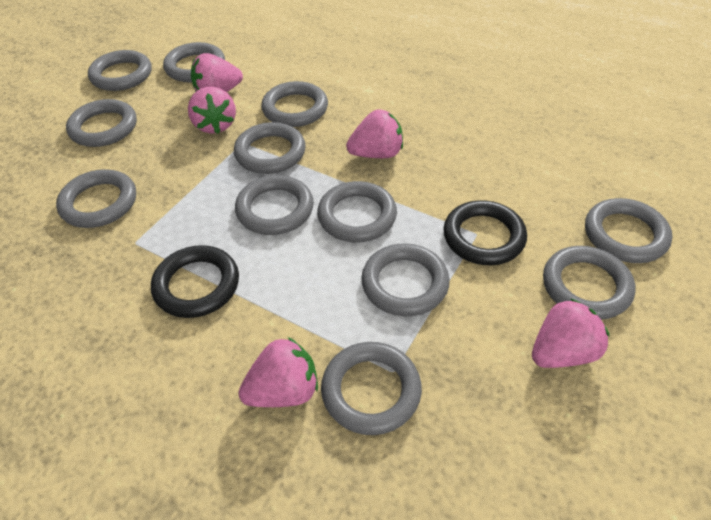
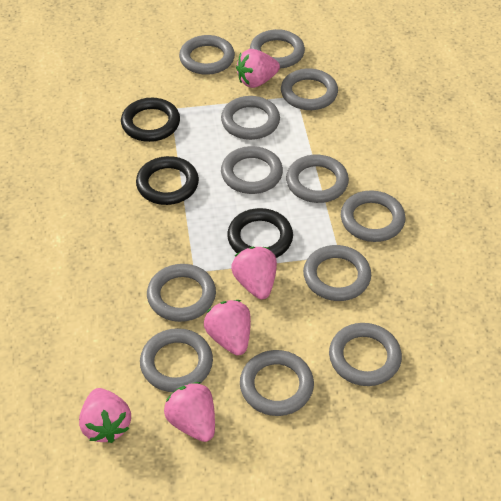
black ring: 2 -> 3

